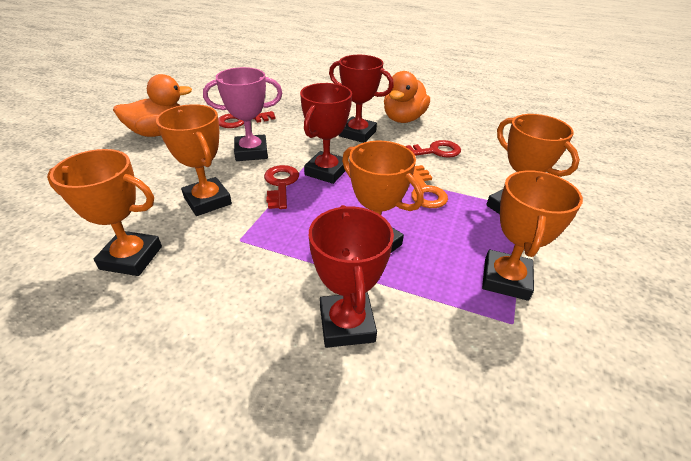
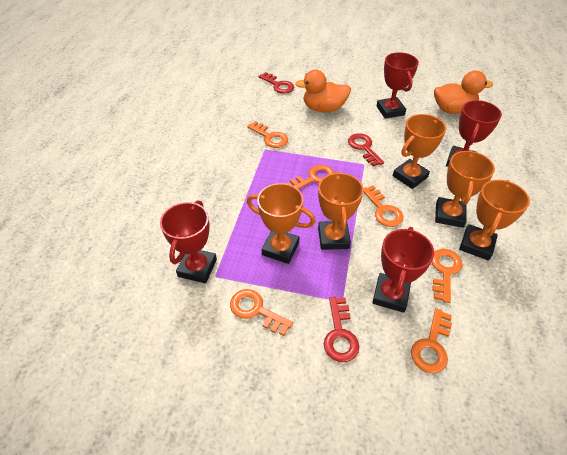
orange key: 1 -> 6
pink trophy: 1 -> 0
red trophy: 3 -> 4

